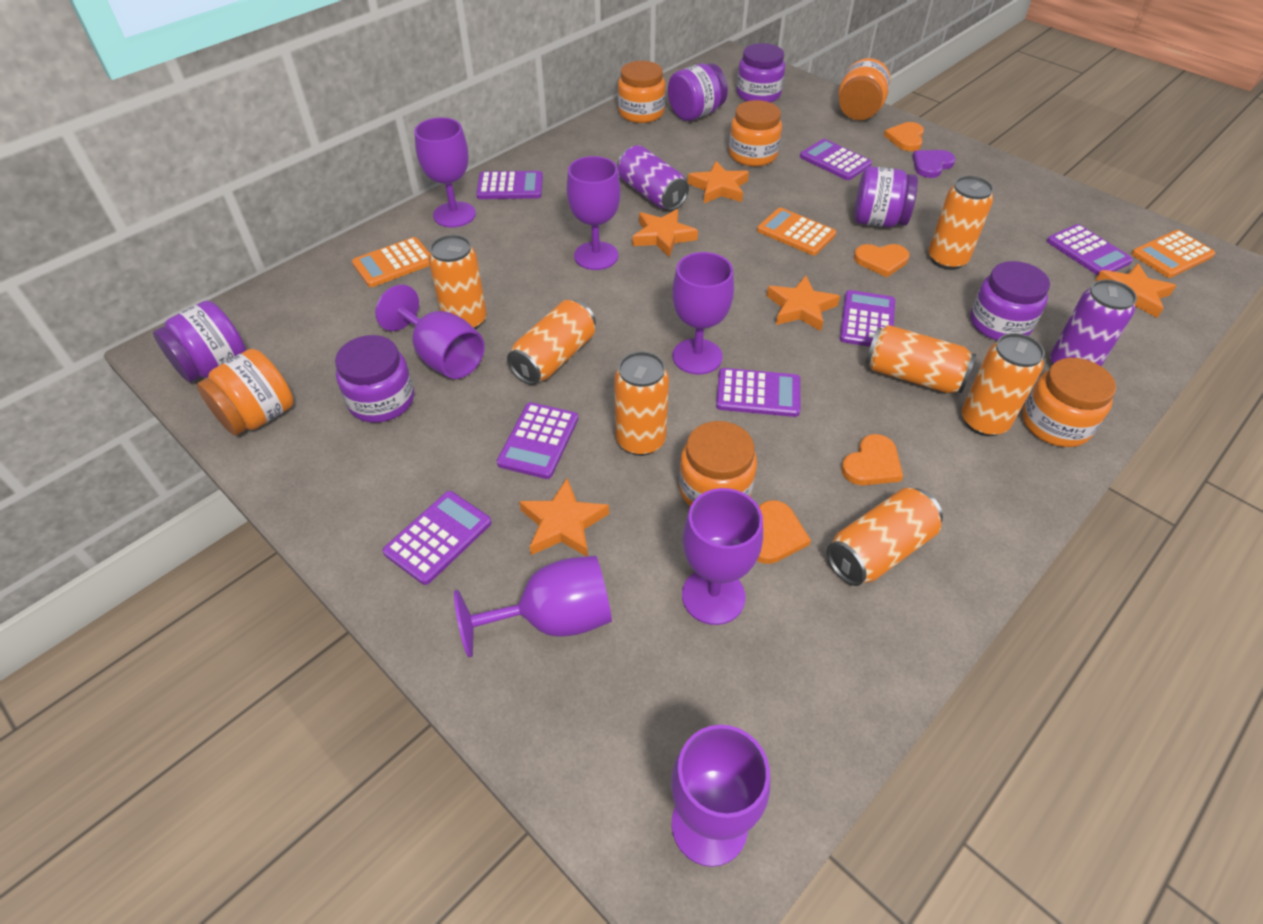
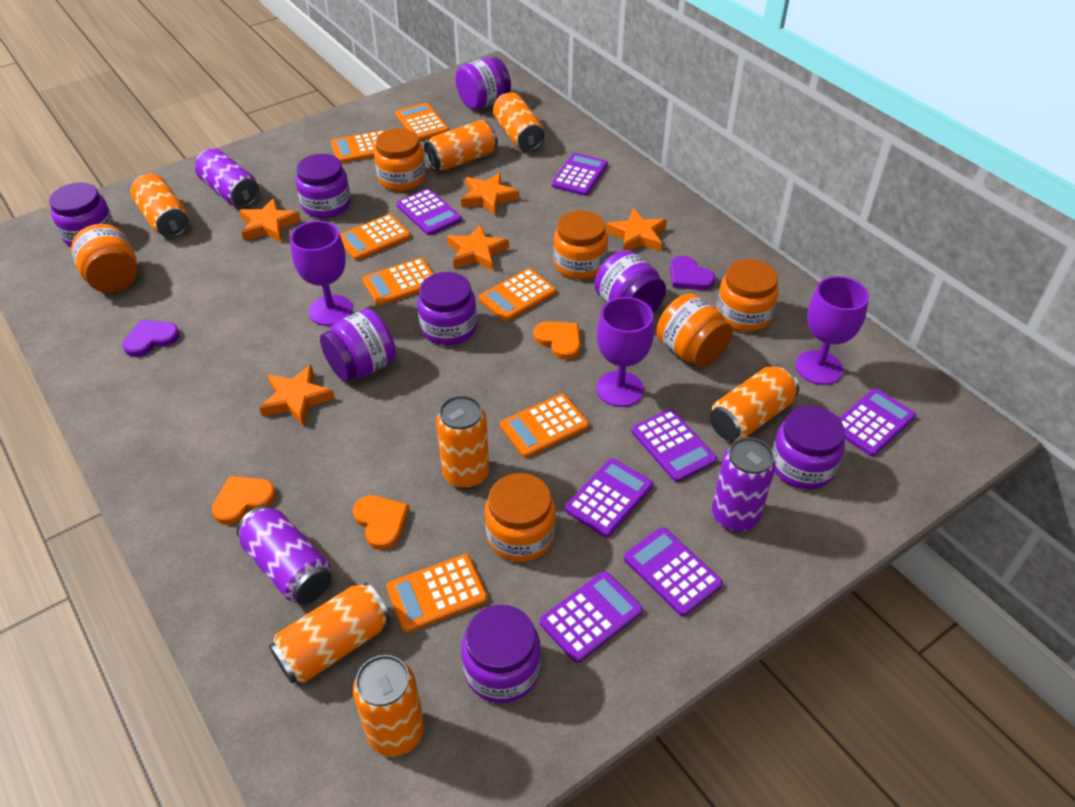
orange calculator: 3 -> 7
orange heart: 4 -> 3
purple can: 2 -> 3
purple goblet: 7 -> 3
purple heart: 1 -> 2
purple jar: 6 -> 8

